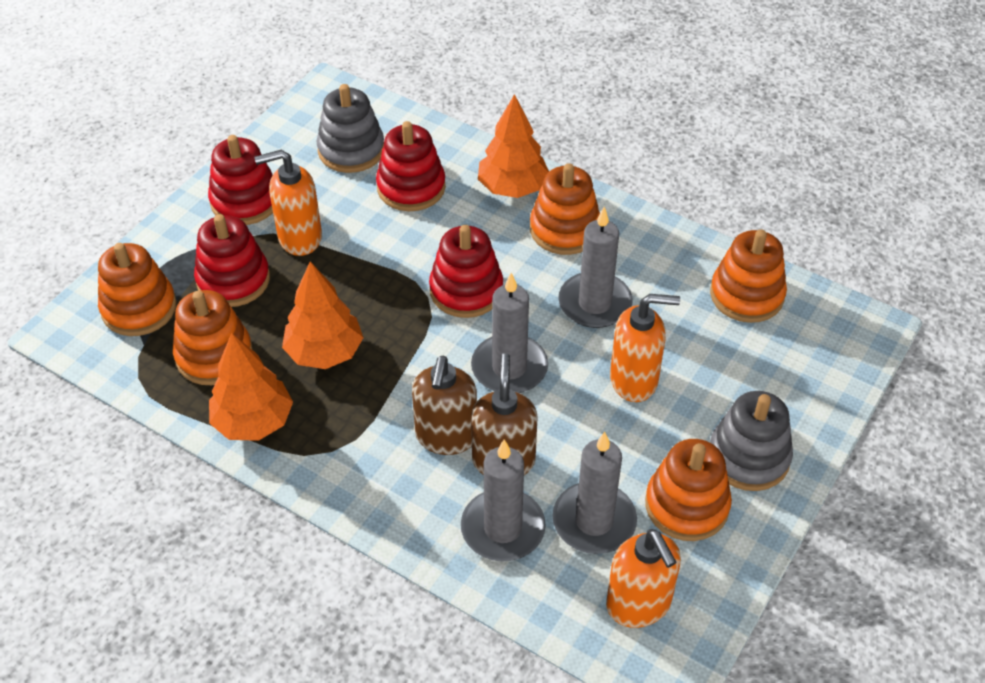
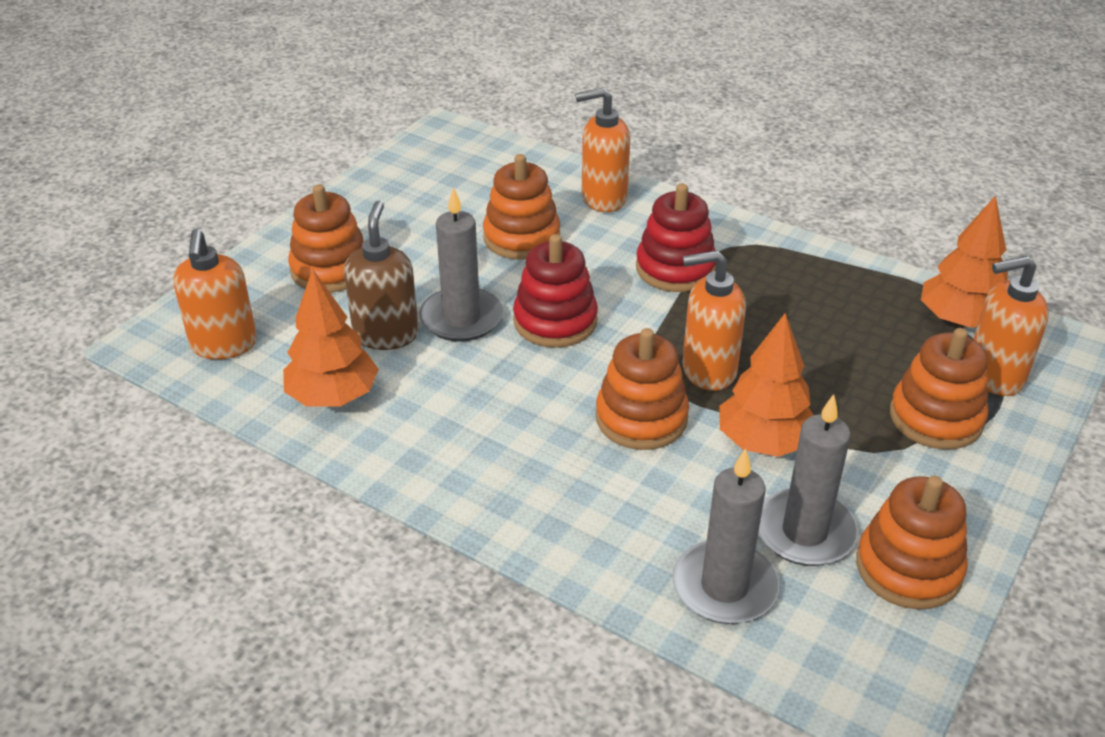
brown soap dispenser: 2 -> 1
grey candle: 4 -> 3
grey stacking toy: 2 -> 0
orange soap dispenser: 3 -> 4
red stacking toy: 4 -> 2

